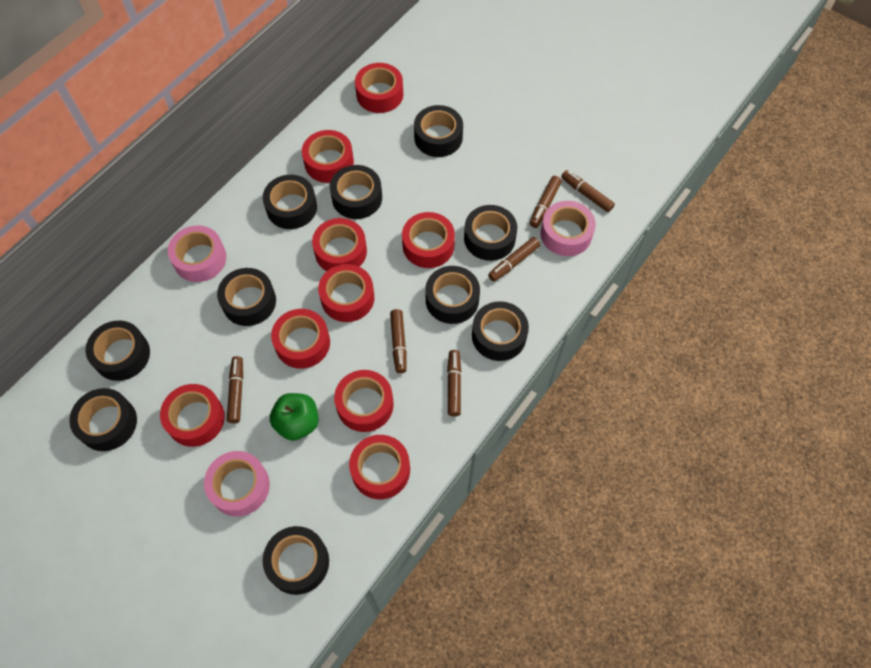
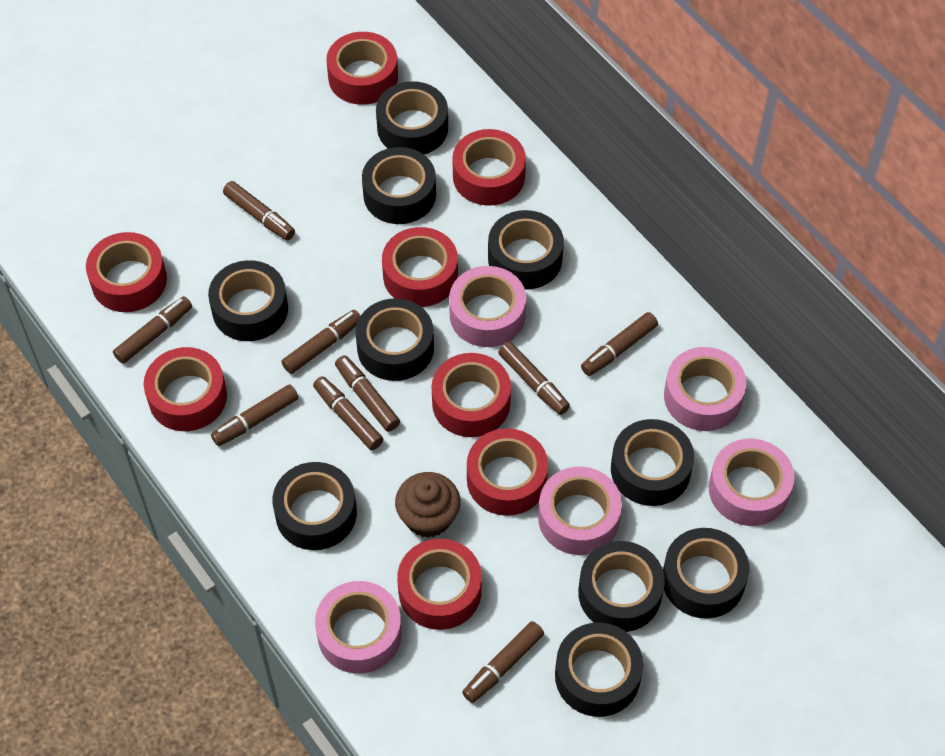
brown cupcake: 0 -> 1
brown marker: 6 -> 9
green apple: 1 -> 0
pink tape: 3 -> 5
red tape: 9 -> 8

